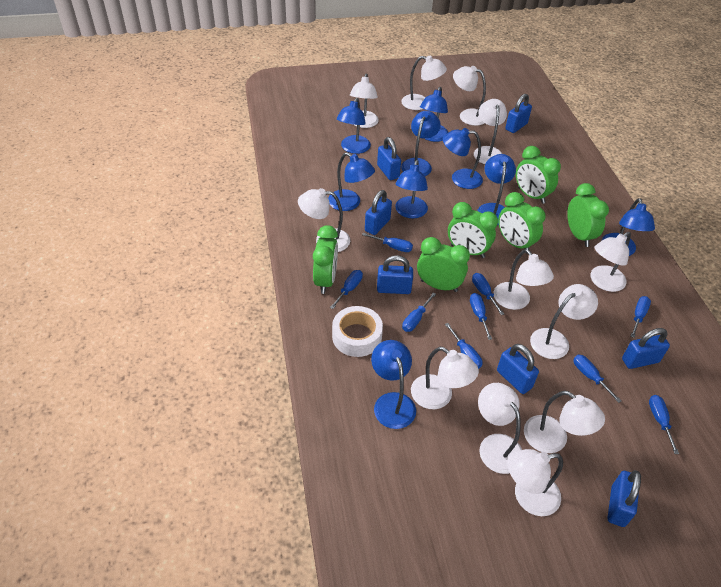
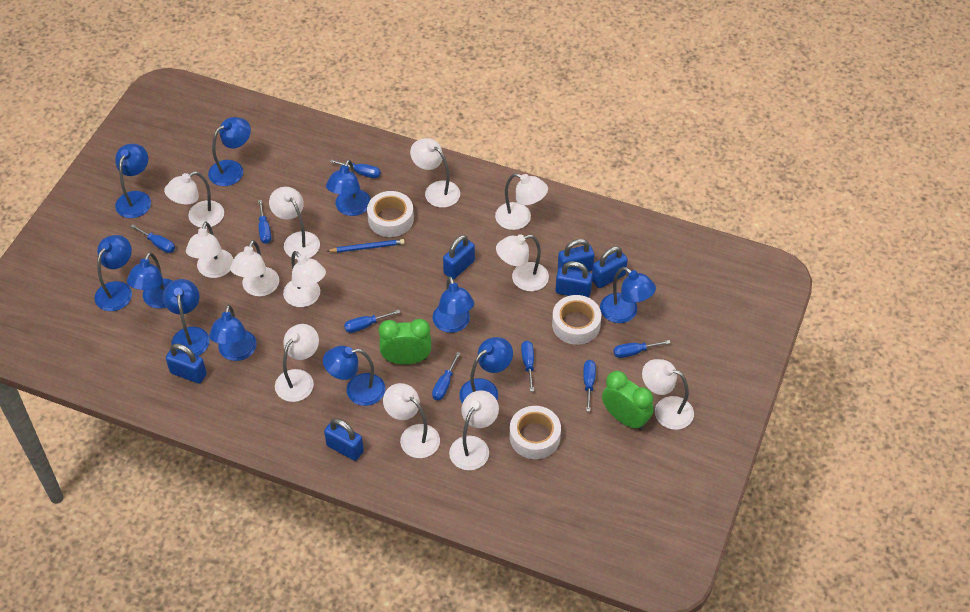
blue lamp: 9 -> 11
blue padlock: 7 -> 6
blue pencil: 0 -> 1
blue screwdriver: 9 -> 8
green clock: 6 -> 2
white tape: 1 -> 3

